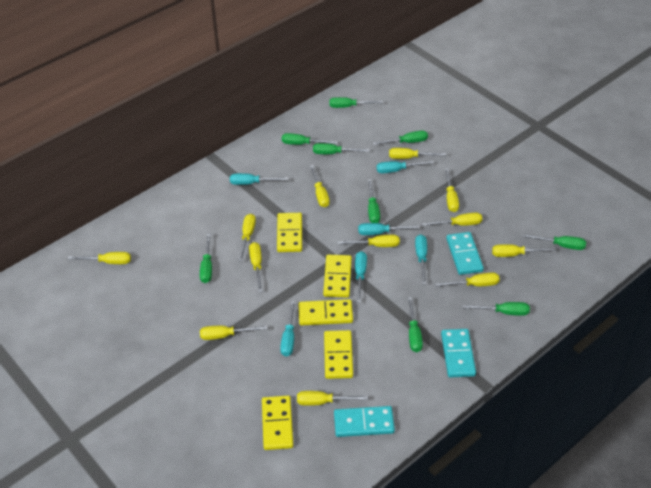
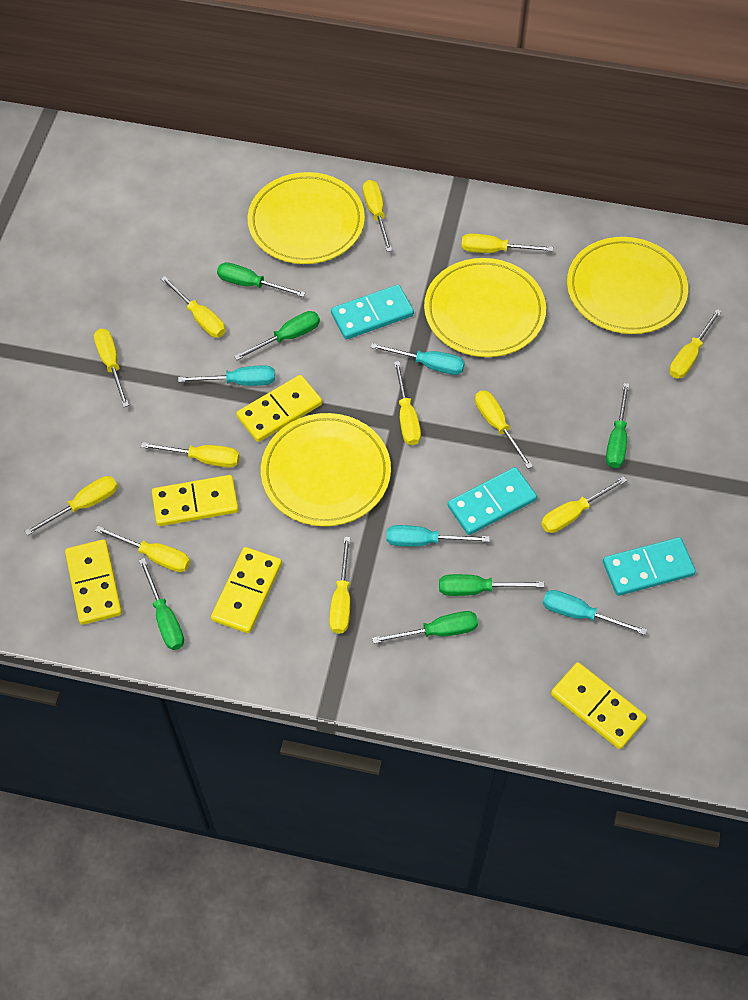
green screwdriver: 9 -> 6
turquoise screwdriver: 6 -> 4
yellow plate: 0 -> 4

